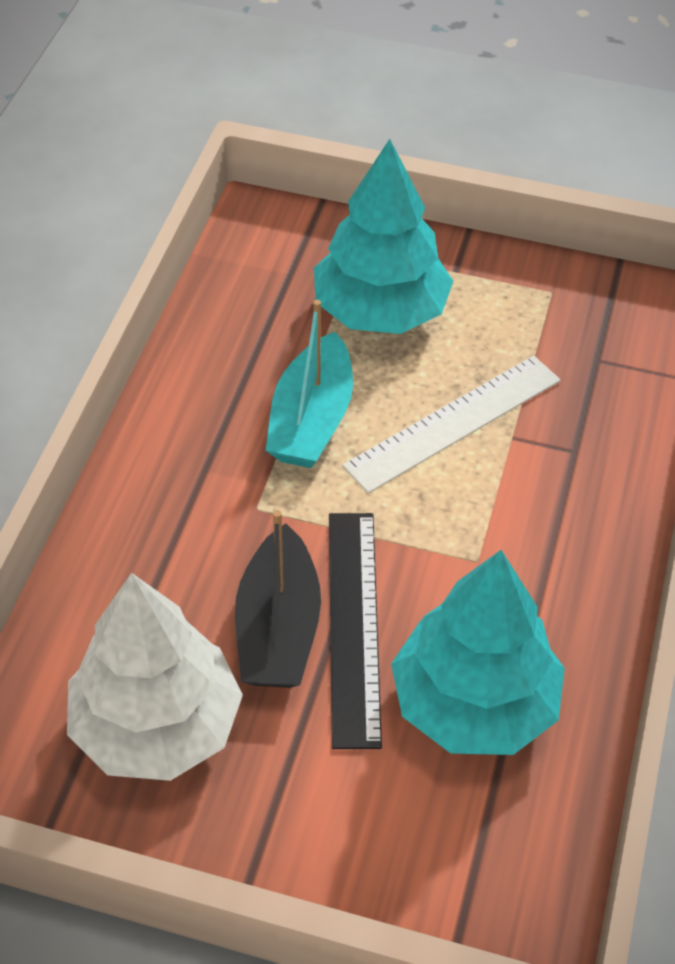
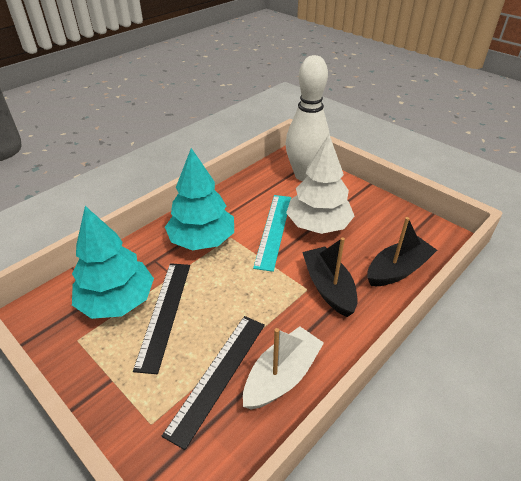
black boat: 1 -> 2
black ruler: 1 -> 2
turquoise boat: 1 -> 0
turquoise ruler: 0 -> 1
white boat: 0 -> 1
white bowling pin: 0 -> 1
white ruler: 1 -> 0

